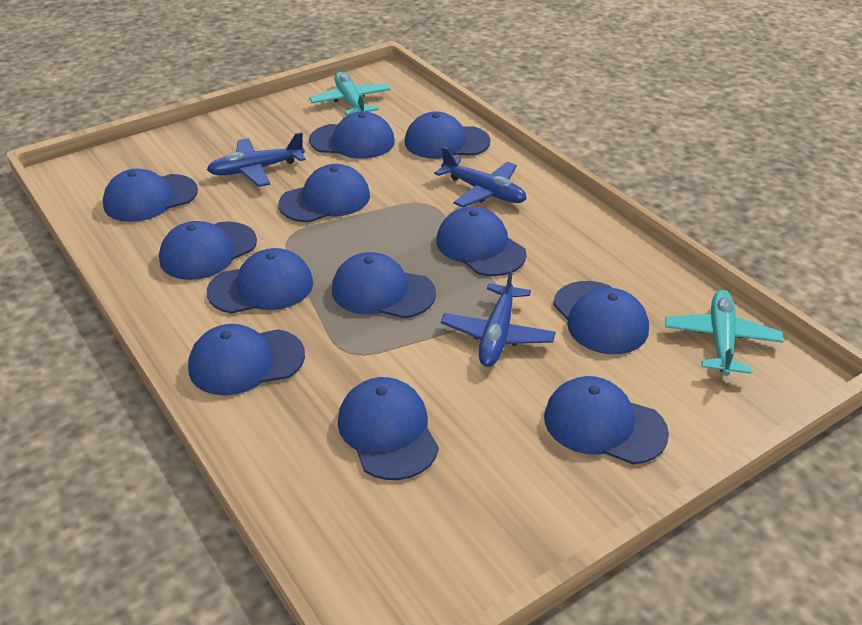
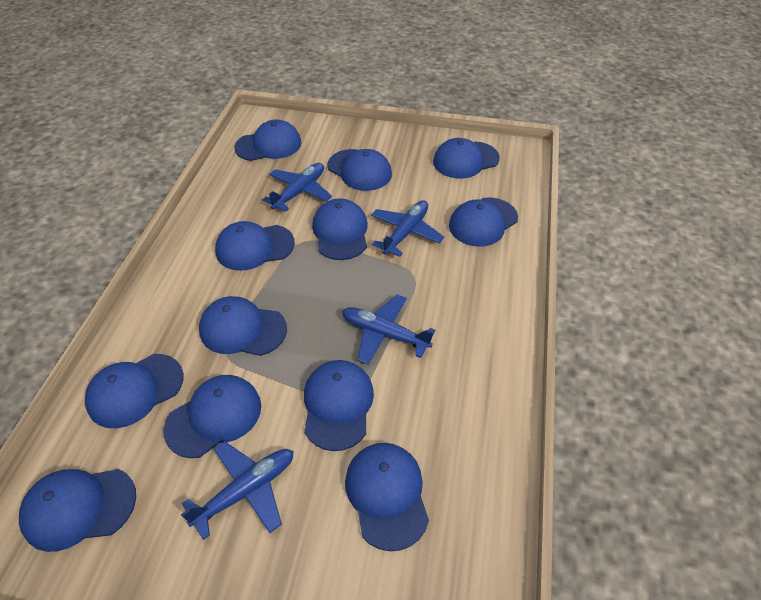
blue plane: 3 -> 4
turquoise plane: 2 -> 0

